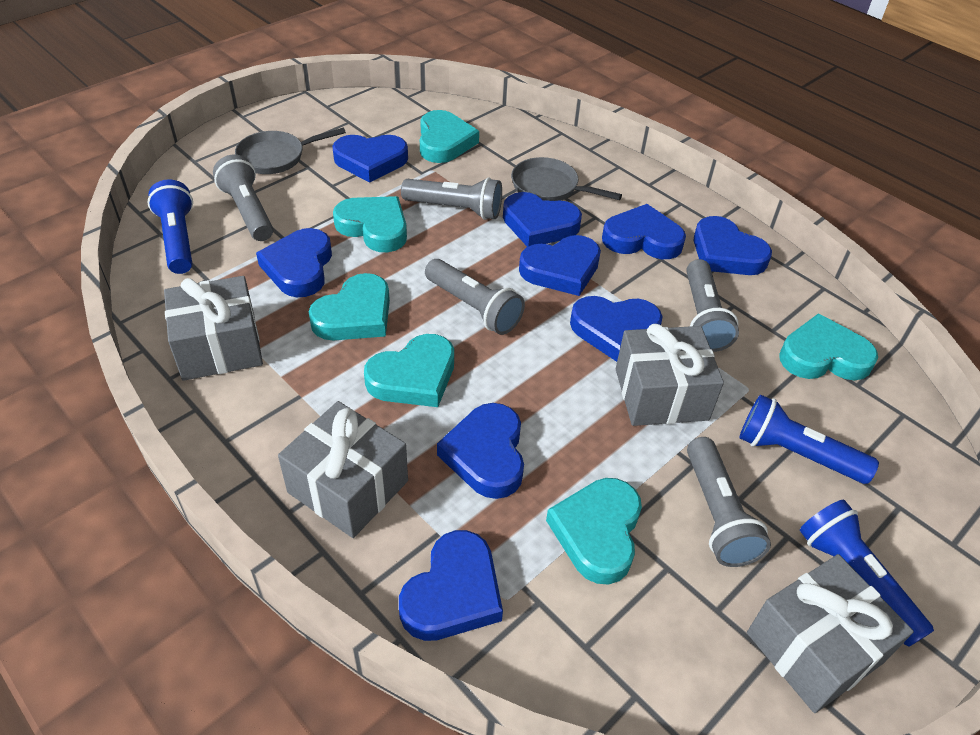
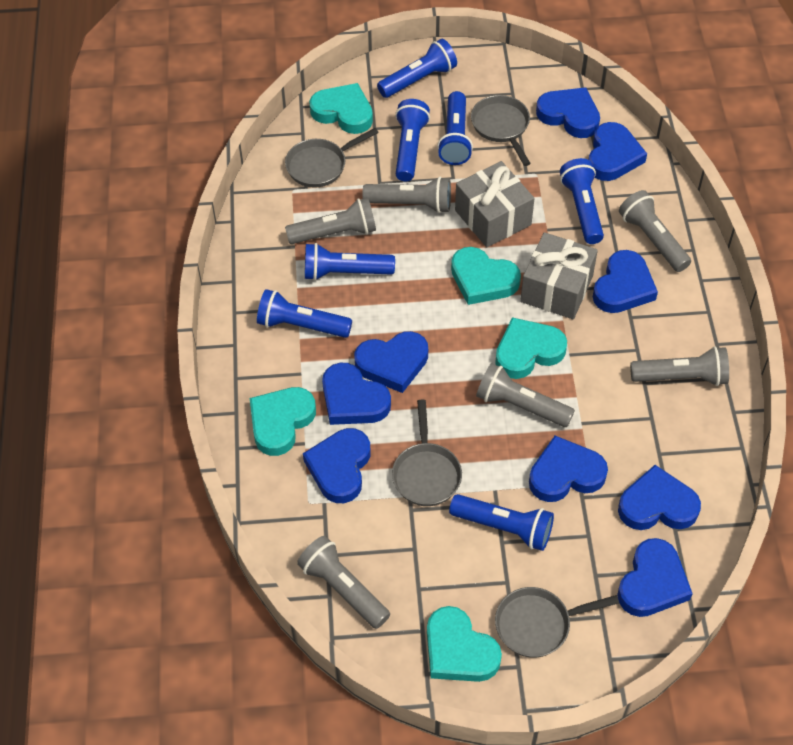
blue flashlight: 3 -> 7
grey flashlight: 5 -> 6
grey gift: 4 -> 2
grey pan: 2 -> 4
turquoise heart: 6 -> 5

